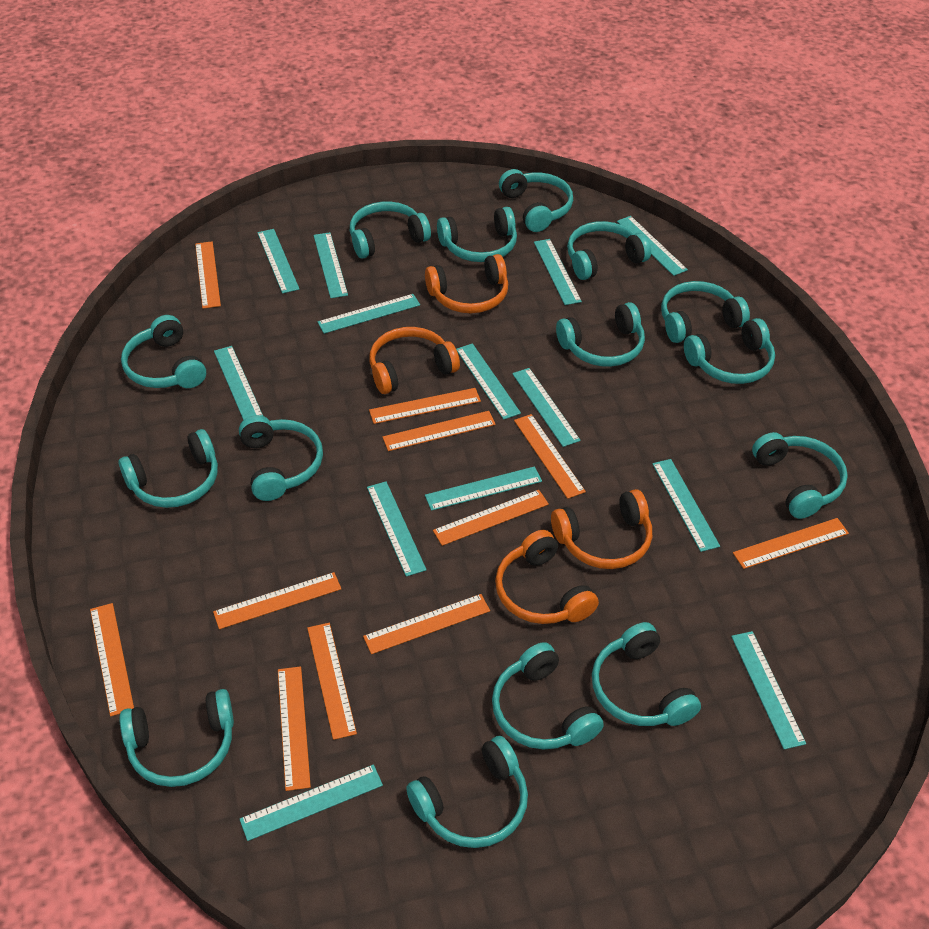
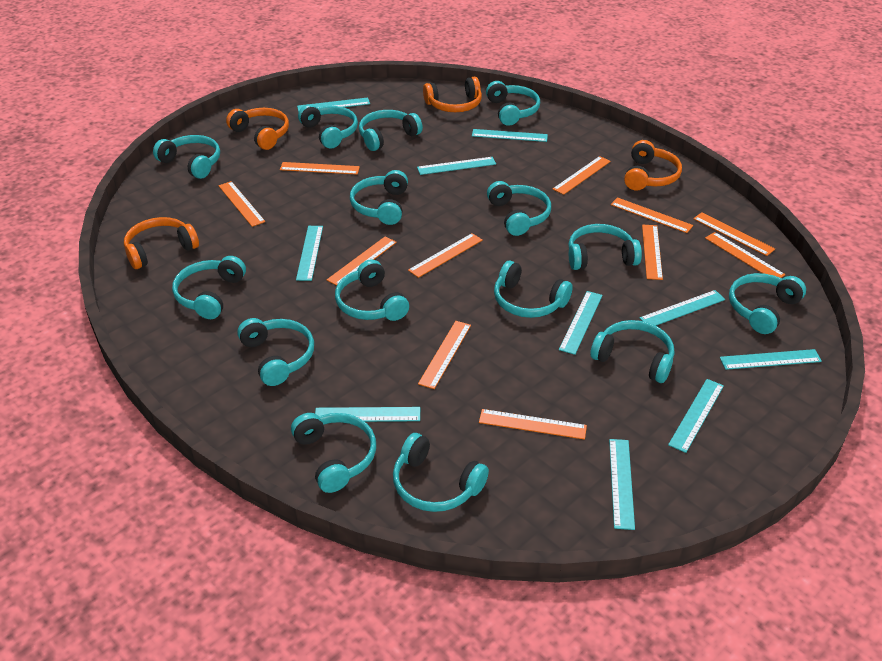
turquoise ruler: 13 -> 10

